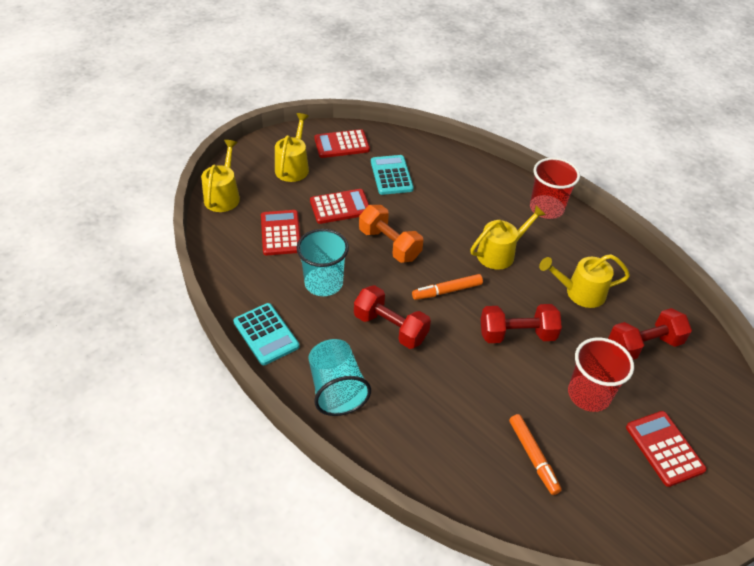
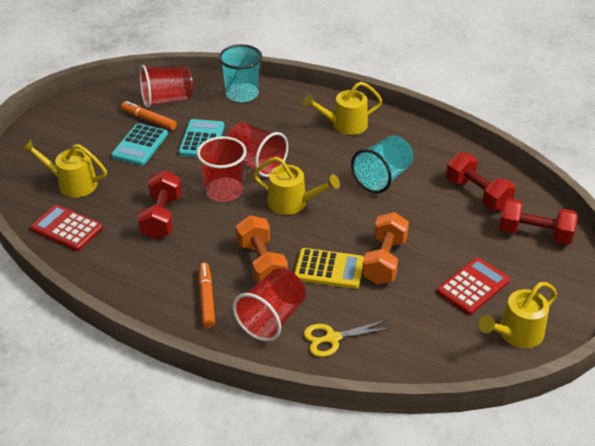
orange dumbbell: 1 -> 2
red calculator: 4 -> 2
red cup: 2 -> 4
yellow calculator: 0 -> 1
yellow scissors: 0 -> 1

